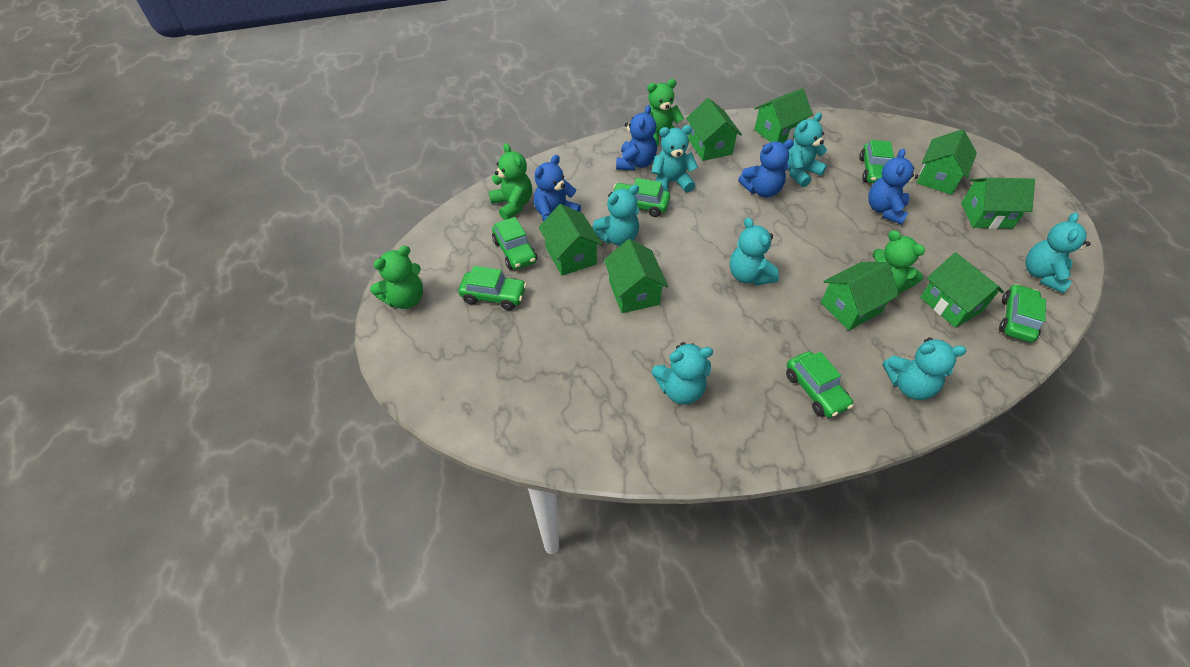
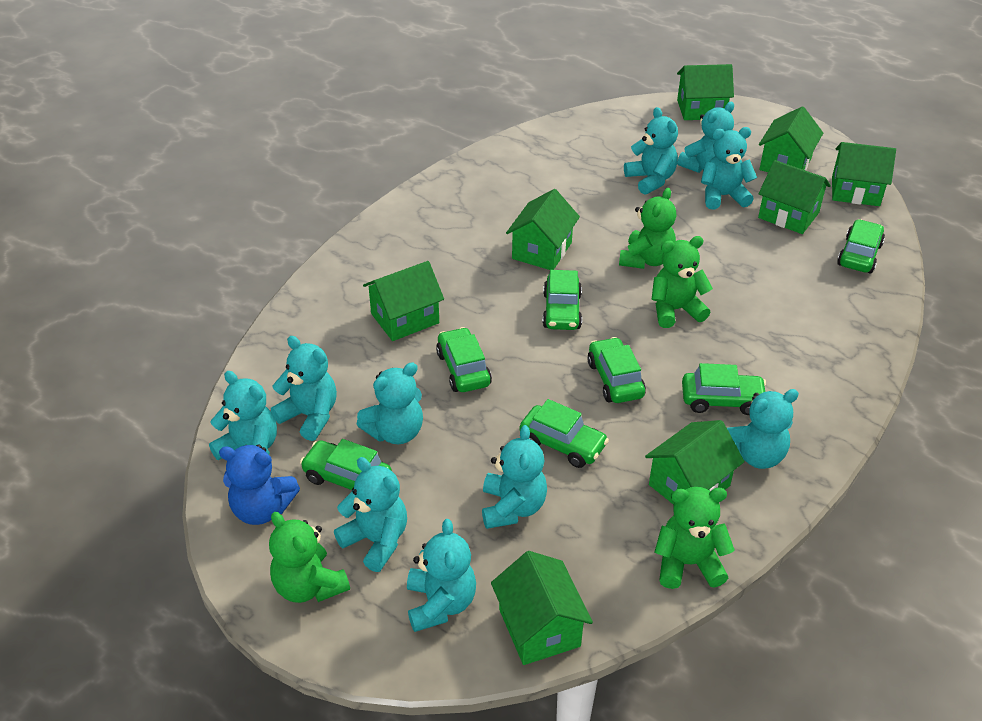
blue teddy bear: 4 -> 1
green car: 6 -> 7
turquoise teddy bear: 7 -> 10

